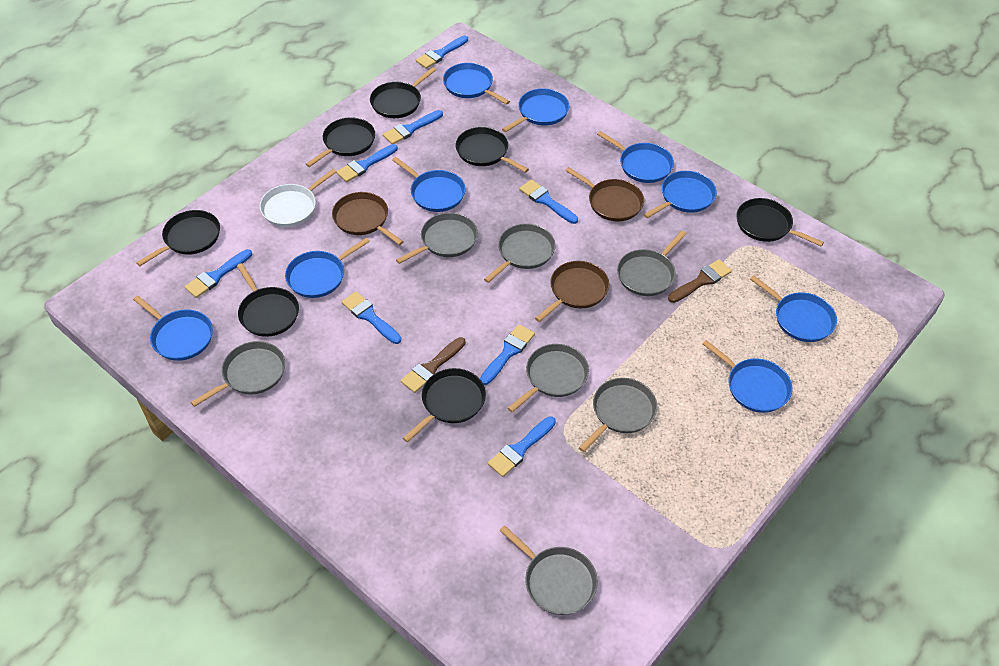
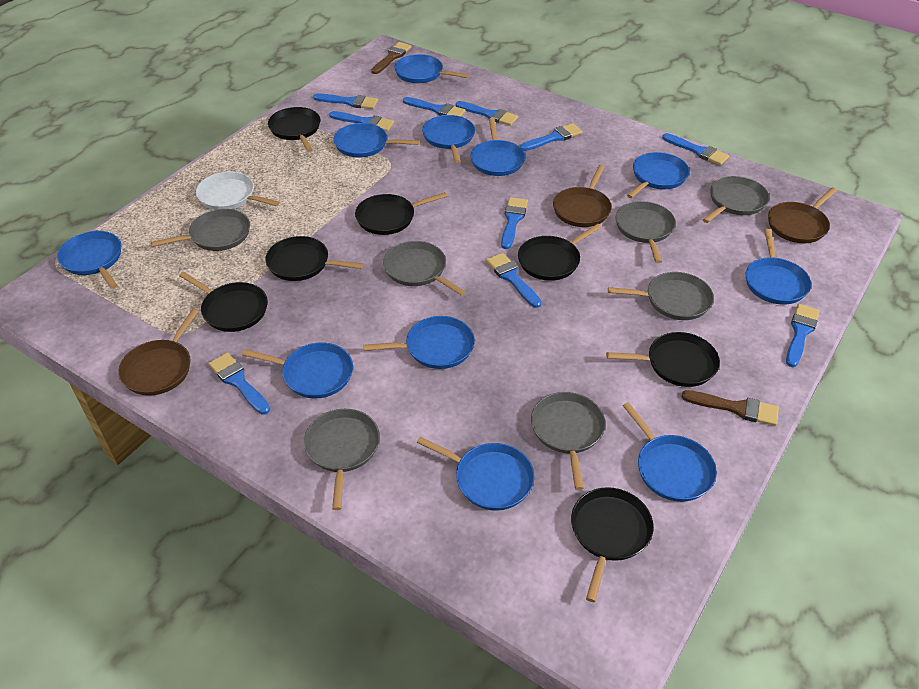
blue brush: 8 -> 10
blue pan: 9 -> 11

